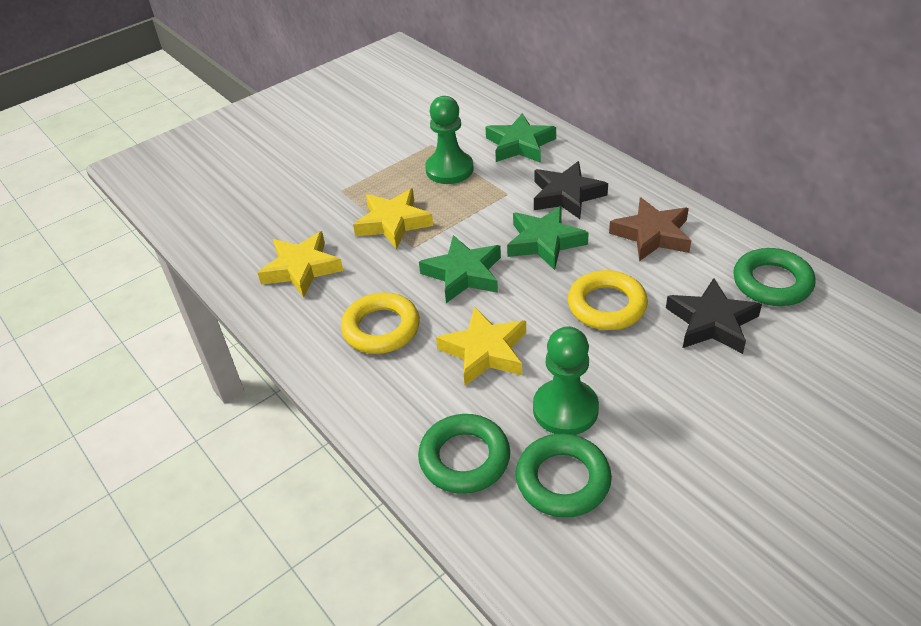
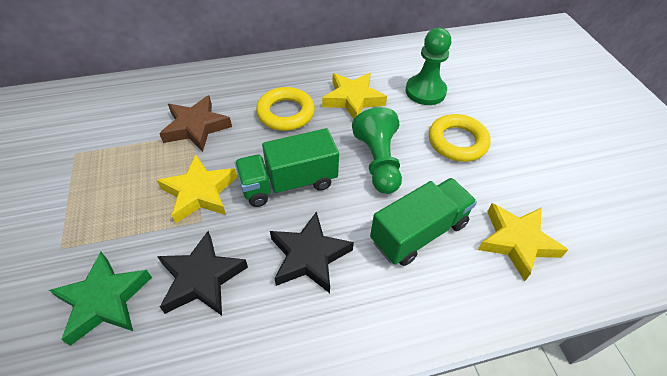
green ring: 3 -> 0
green star: 3 -> 1
green truck: 0 -> 2

